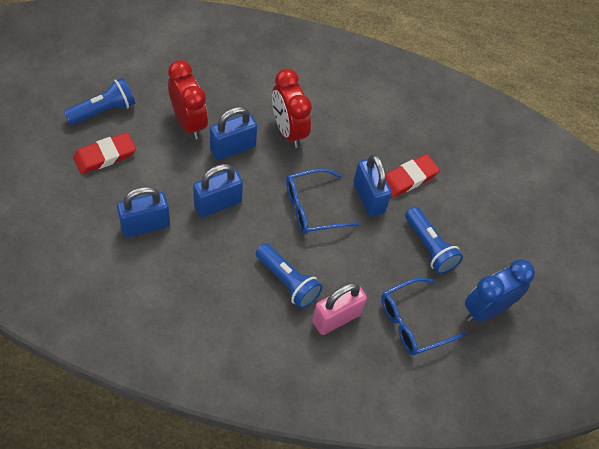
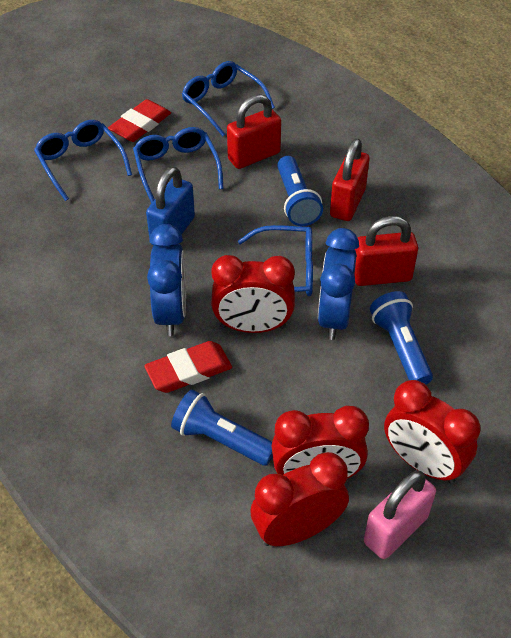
blue clock: 1 -> 2
blue glasses: 2 -> 4
blue padlock: 4 -> 1
red clock: 2 -> 4
red padlock: 0 -> 3

